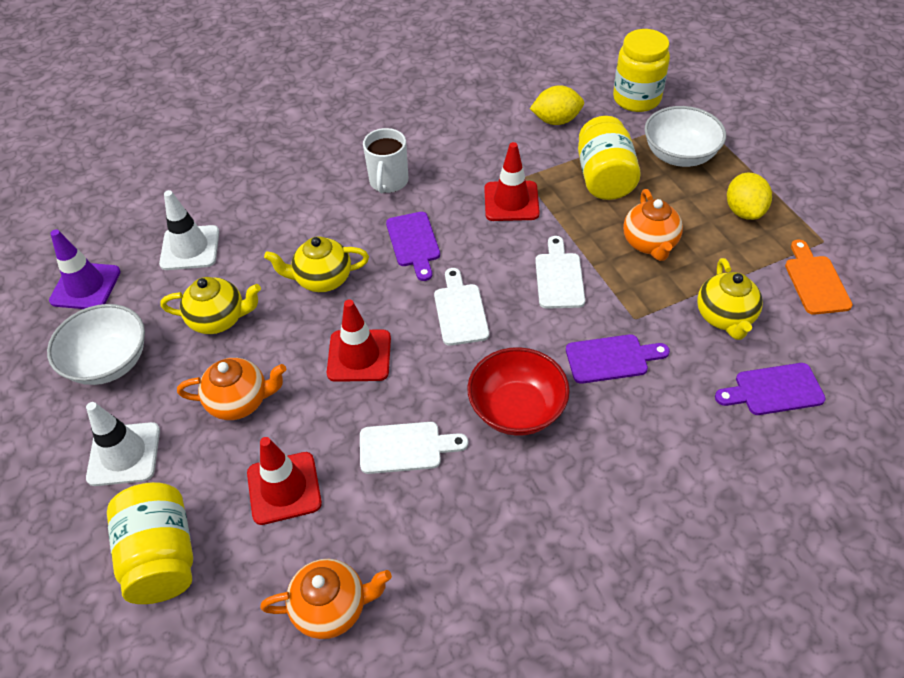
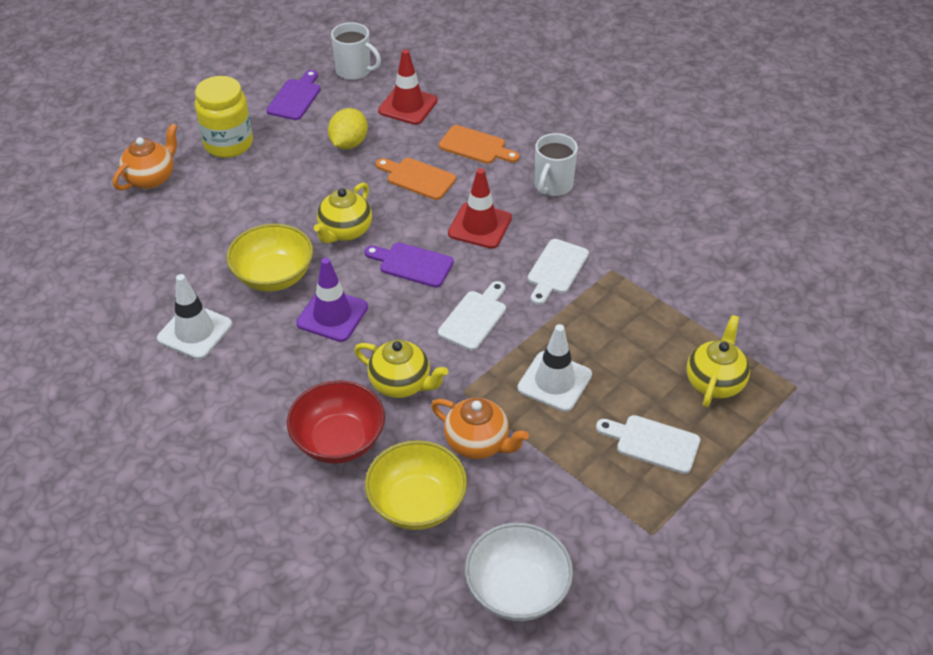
orange cutting board: 1 -> 2
orange teapot: 3 -> 2
purple cutting board: 3 -> 2
red traffic cone: 3 -> 2
white bowl: 2 -> 1
white mug: 1 -> 2
yellow bowl: 0 -> 2
yellow jar: 3 -> 1
yellow lemon: 2 -> 1

